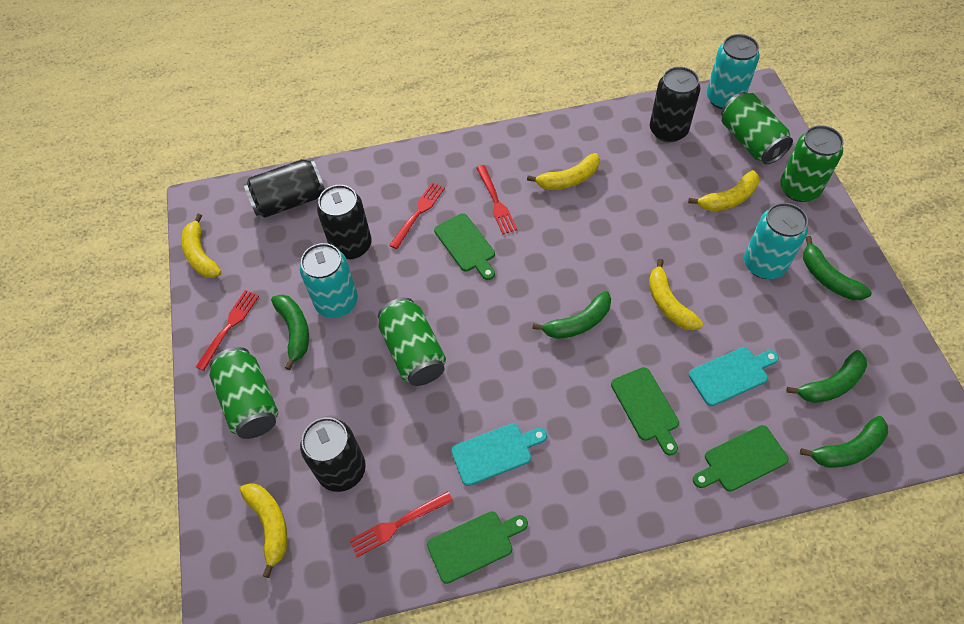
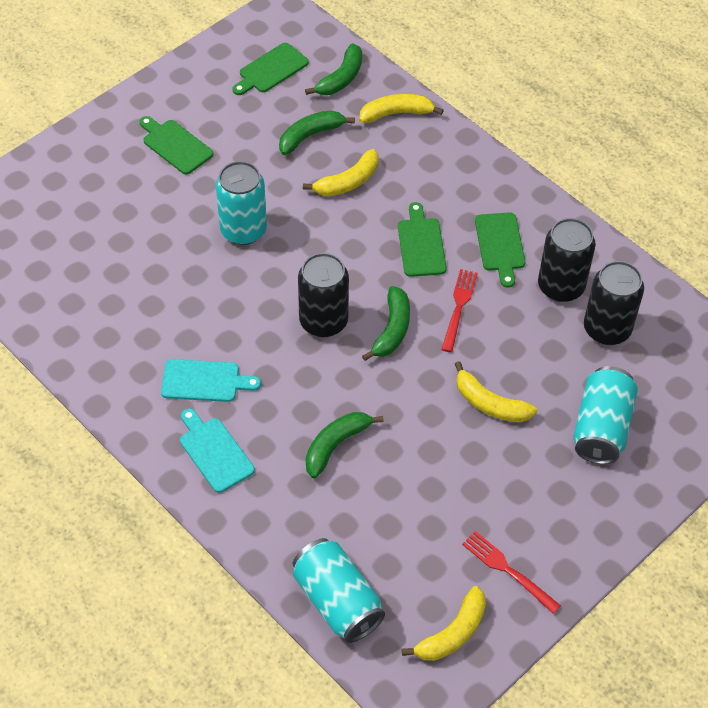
black can: 4 -> 3
green banana: 5 -> 4
green can: 4 -> 0
red fork: 4 -> 2
yellow banana: 5 -> 4

